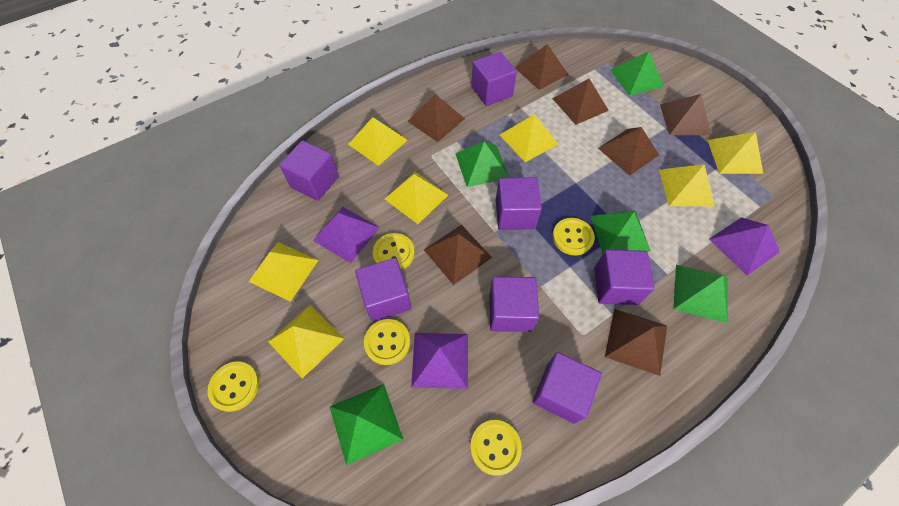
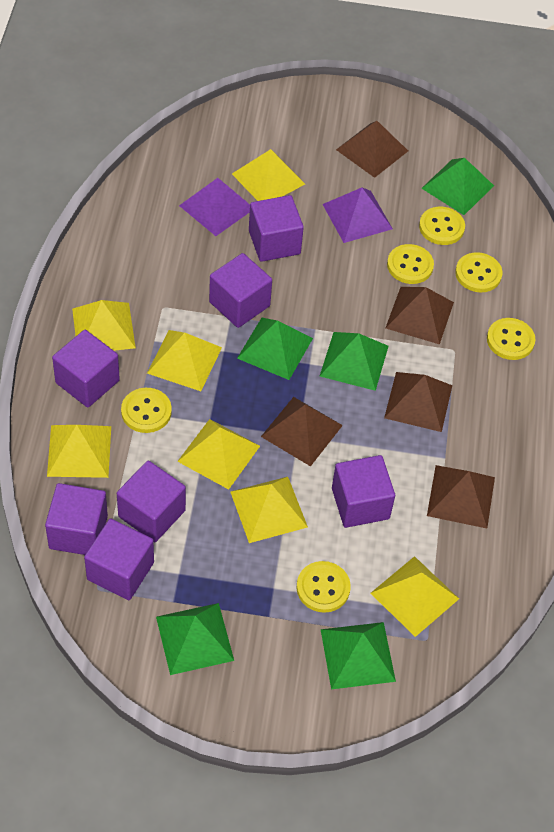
brown pyramid: 7 -> 5
purple pyramid: 3 -> 2
yellow button: 5 -> 6

